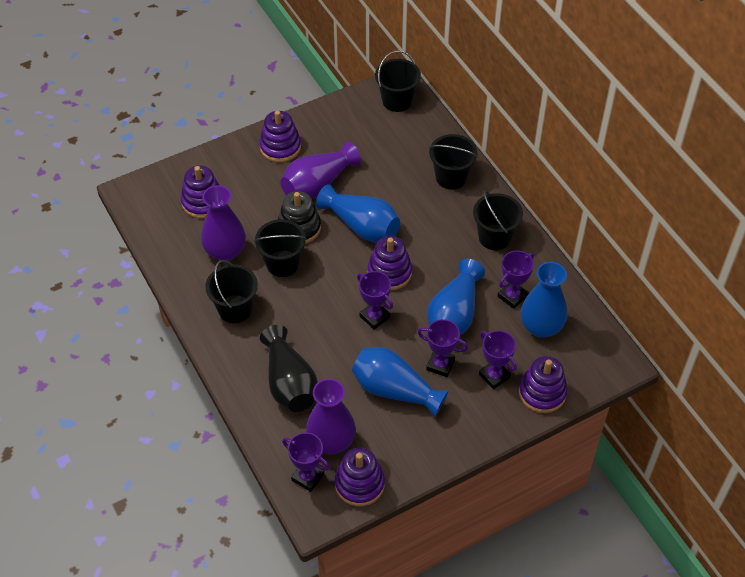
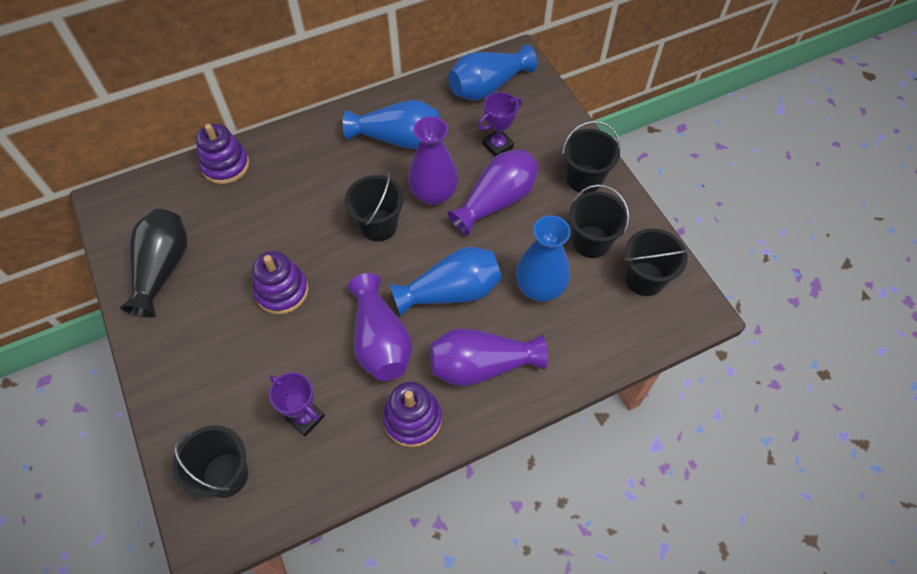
black stacking toy: 1 -> 0
purple stacking toy: 5 -> 3
purple trophy: 5 -> 2
purple vase: 3 -> 4

